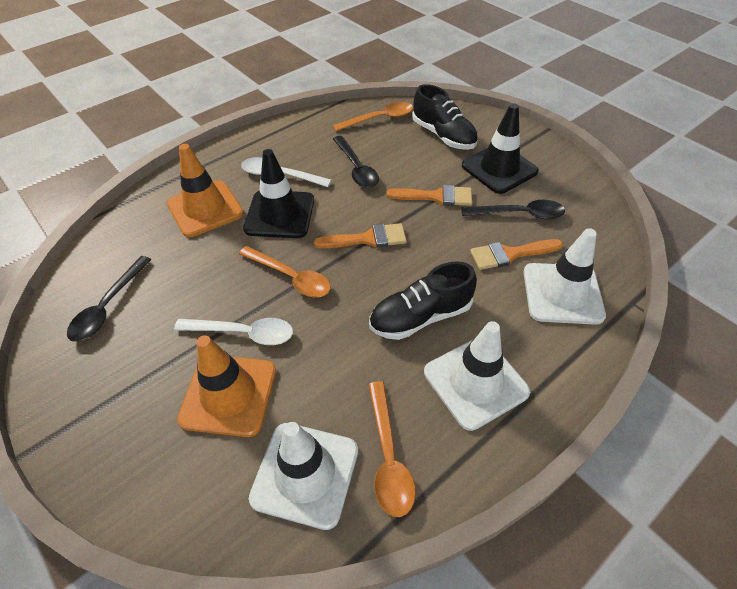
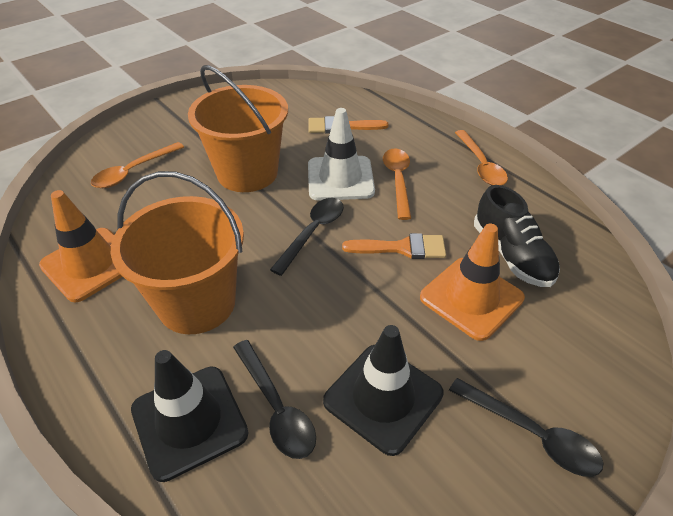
black shoe: 2 -> 1
orange brush: 3 -> 2
orange bucket: 0 -> 2
white spoon: 2 -> 0
white traffic cone: 3 -> 1

